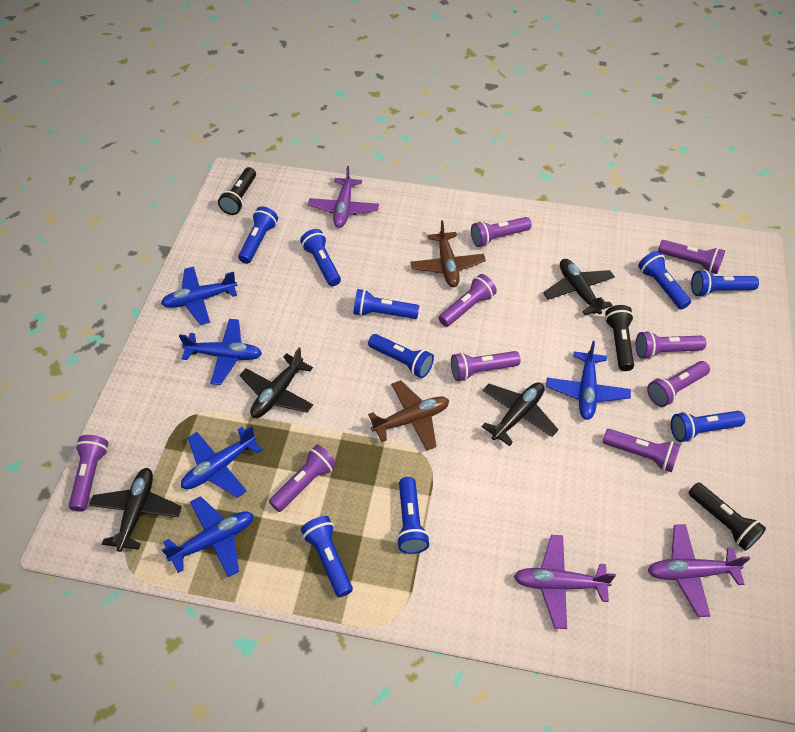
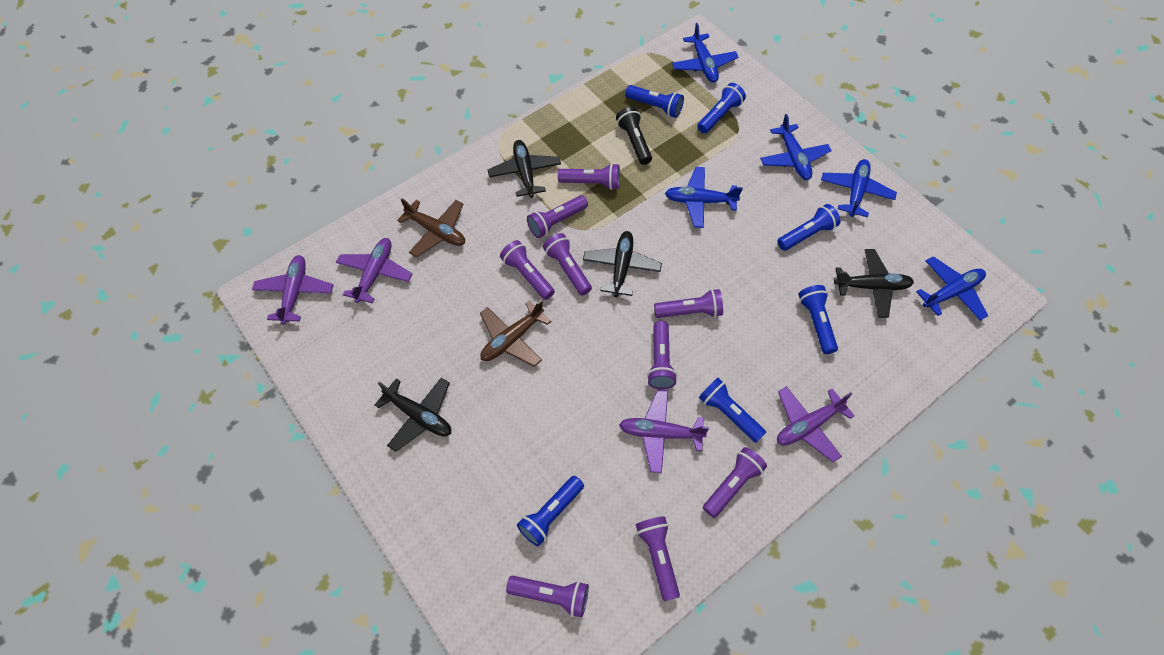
black flashlight: 3 -> 1
blue flashlight: 9 -> 6
purple plane: 3 -> 4

